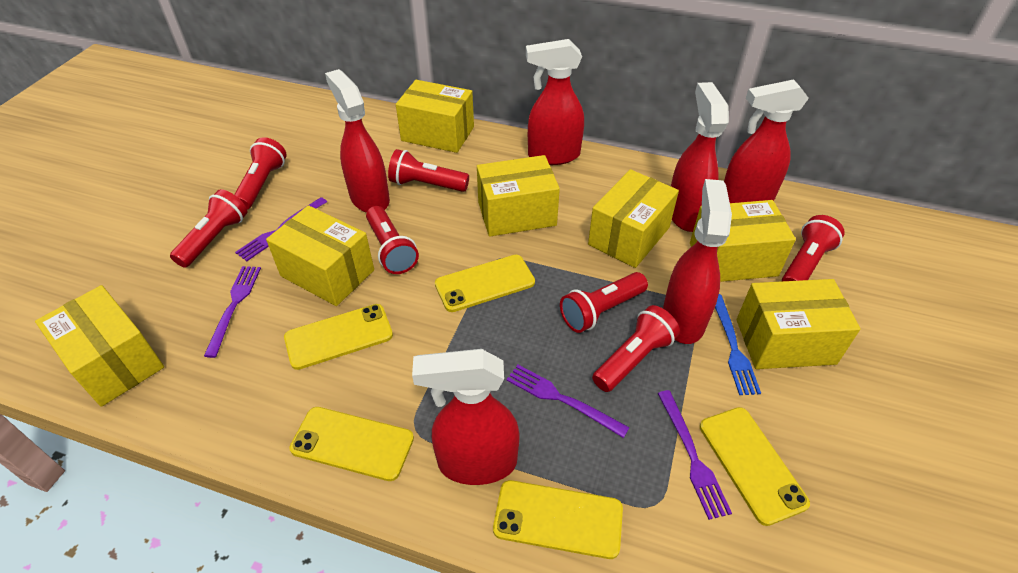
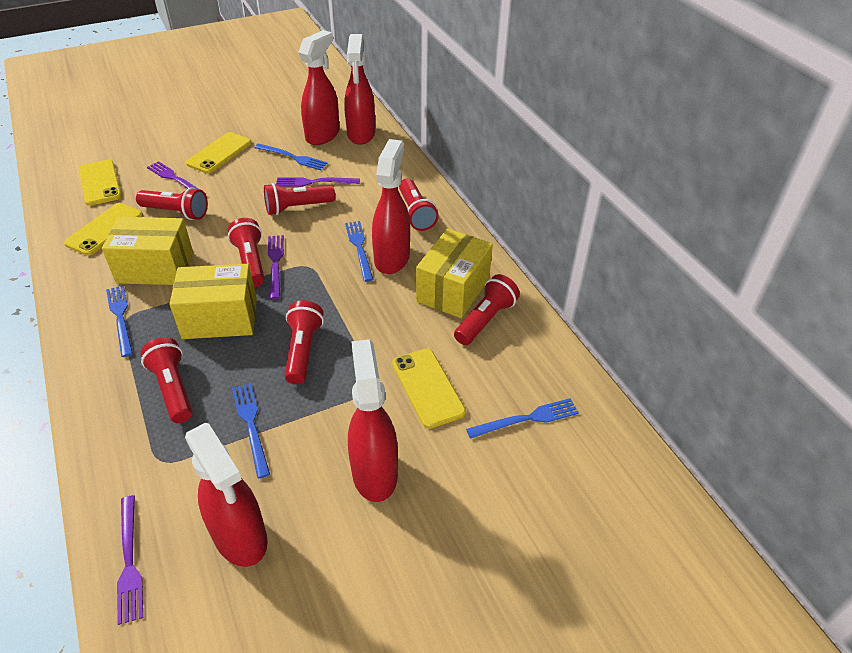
blue fork: 1 -> 5
red spray bottle: 6 -> 5
yellow box: 7 -> 3
yellow phone: 5 -> 4

